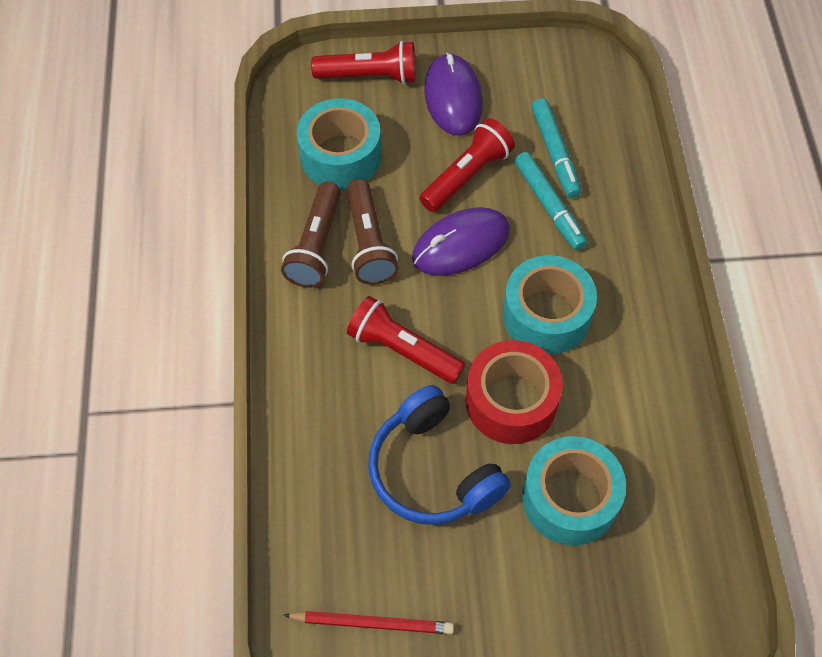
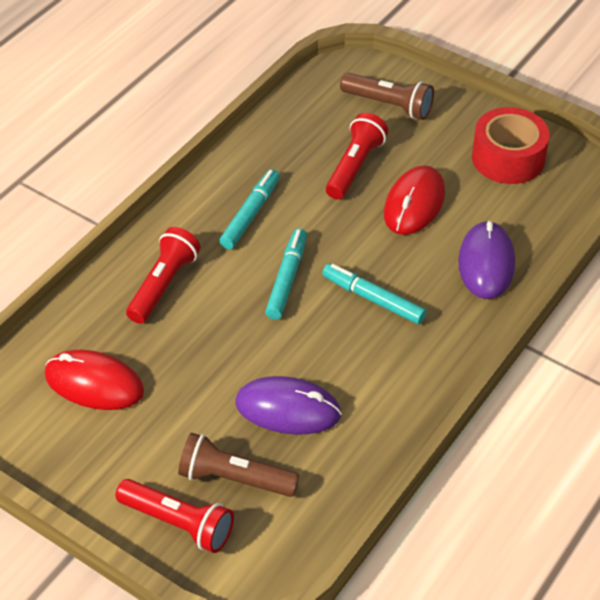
blue headphones: 1 -> 0
red mouse: 0 -> 2
red pencil: 1 -> 0
turquoise marker: 2 -> 3
turquoise tape: 3 -> 0

